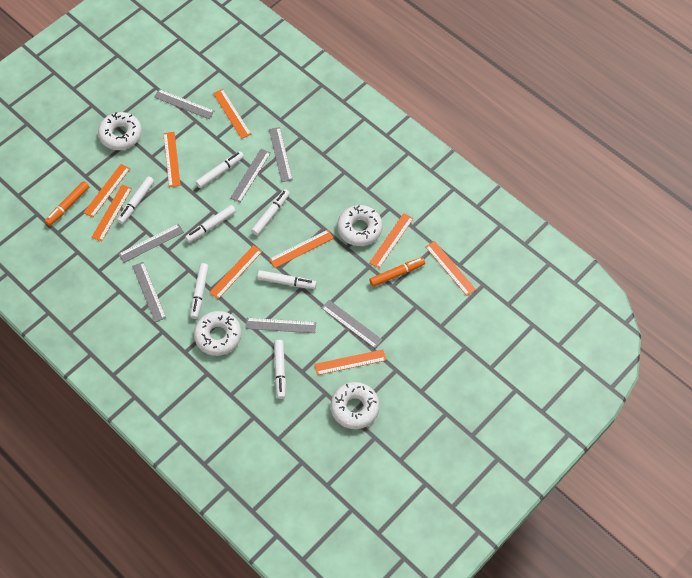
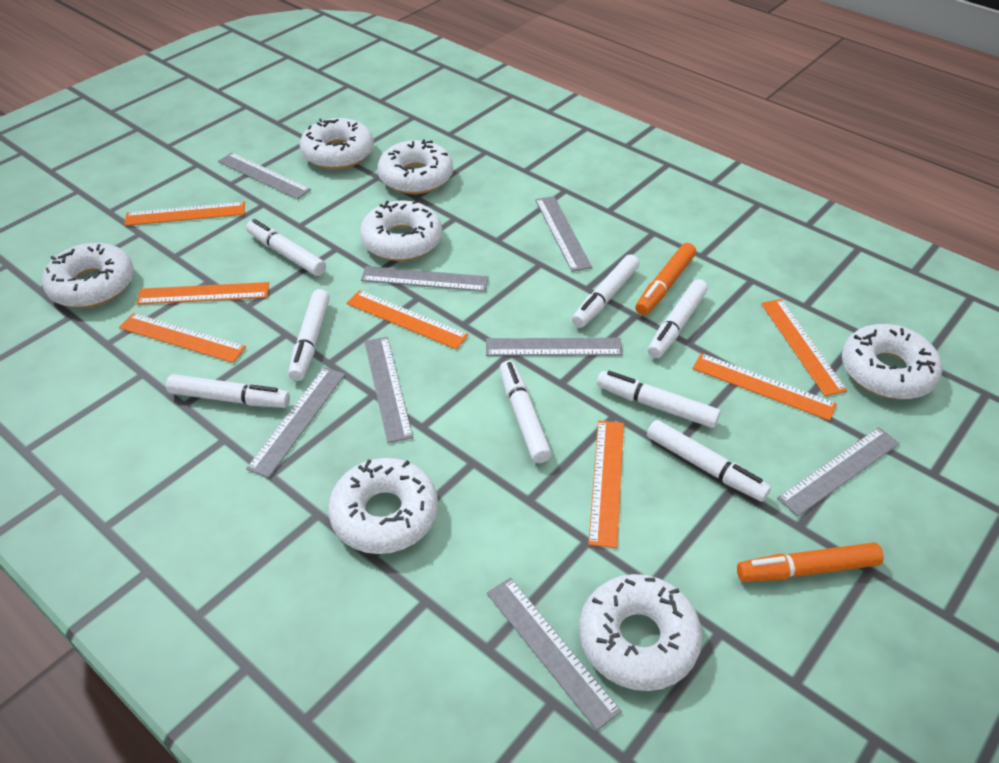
grey ruler: 7 -> 8
orange ruler: 9 -> 7
white donut: 4 -> 7
white marker: 7 -> 8

